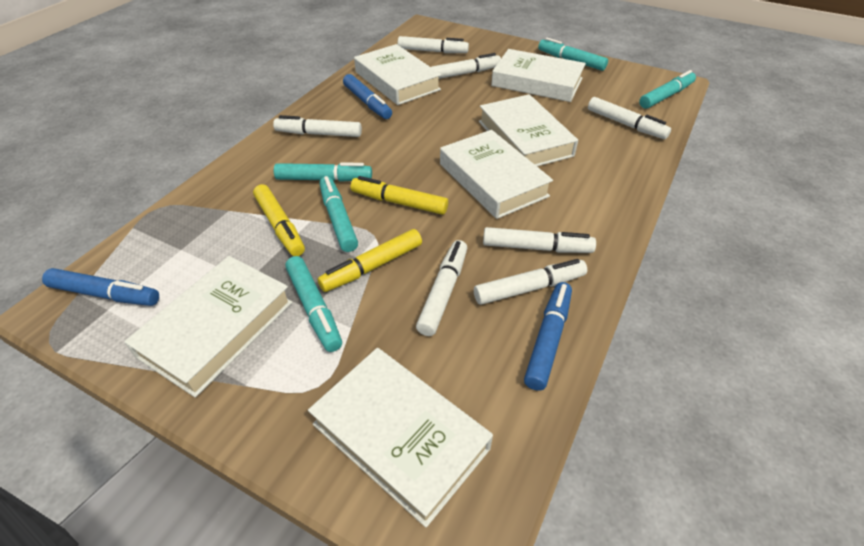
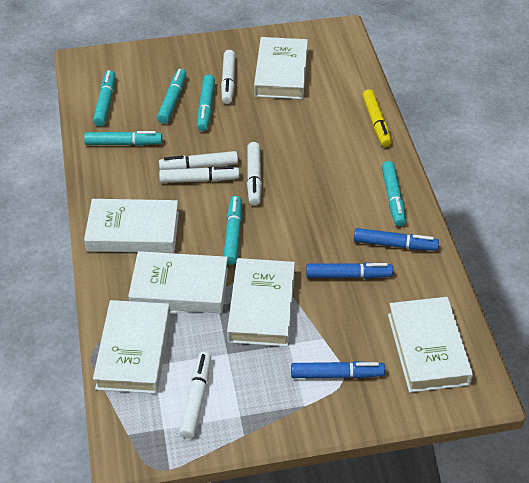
turquoise marker: 5 -> 6
white marker: 7 -> 5
yellow marker: 3 -> 1

